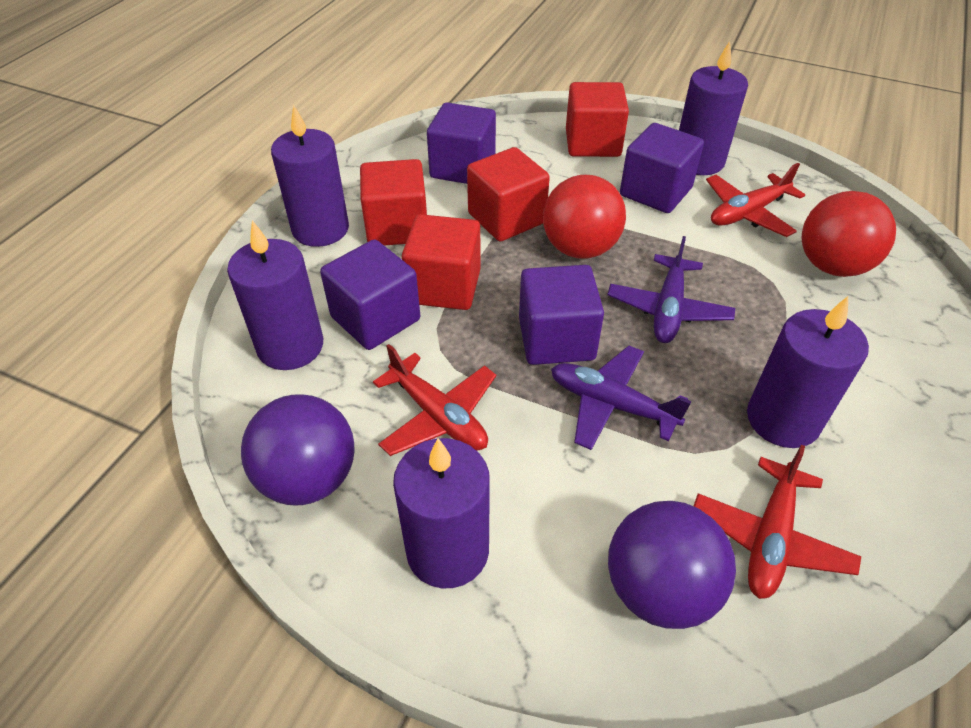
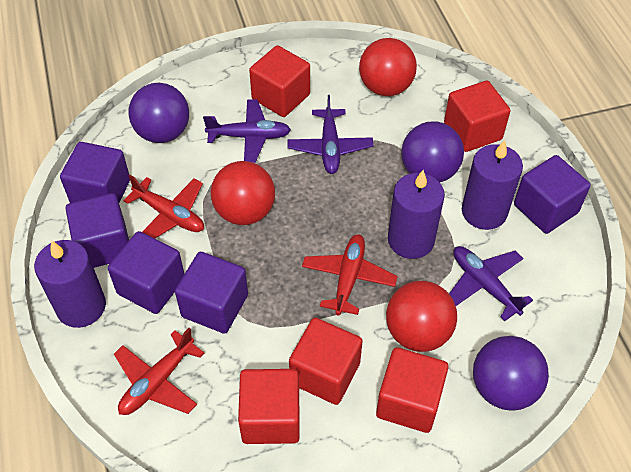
purple ball: 2 -> 3
purple candle: 5 -> 3
purple cube: 4 -> 5
purple plane: 2 -> 3
red ball: 2 -> 3
red cube: 4 -> 5

